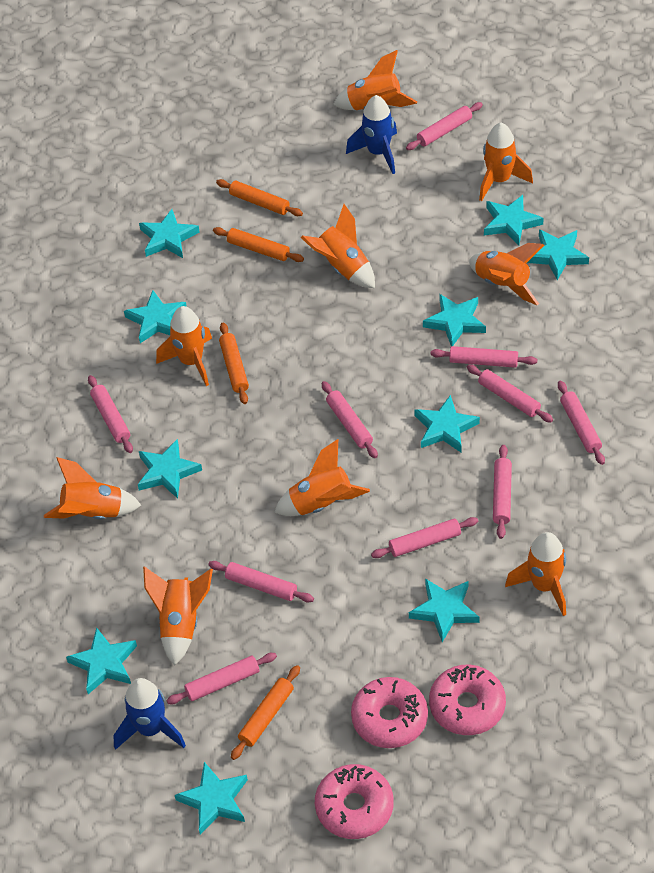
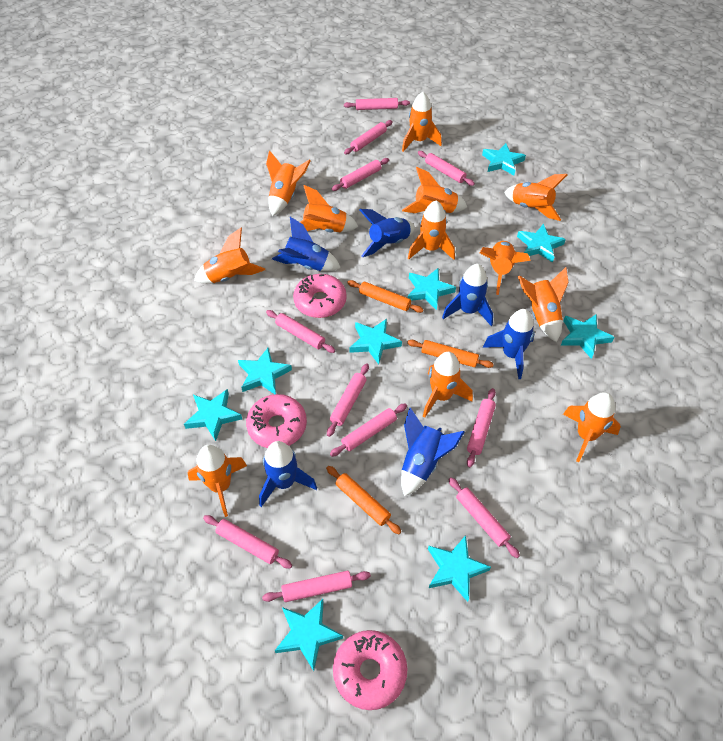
blue rocket: 2 -> 6
orange rocket: 9 -> 12
orange rolling pin: 4 -> 3
pink rolling pin: 10 -> 11
turquoise star: 10 -> 9

